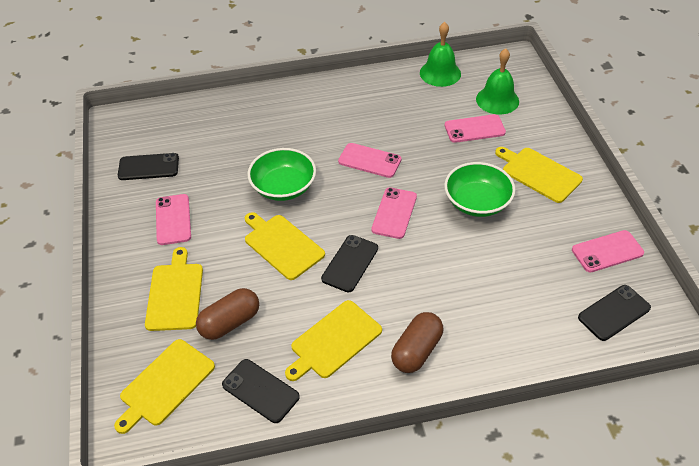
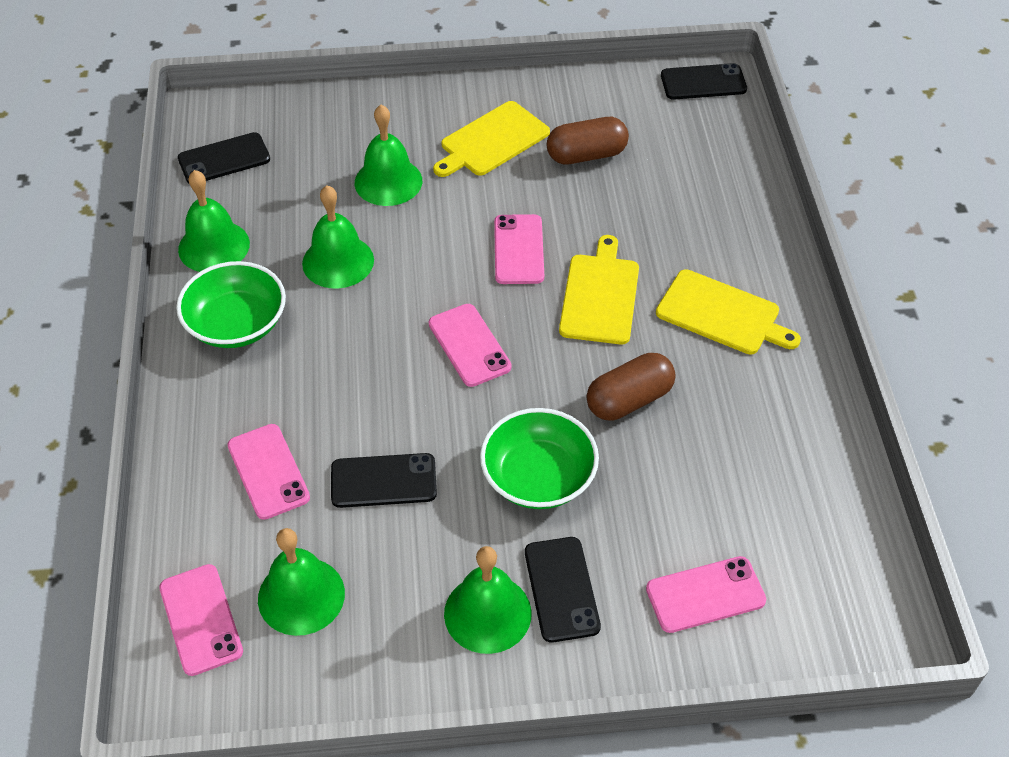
green bell: 2 -> 5
yellow cutting board: 5 -> 3

